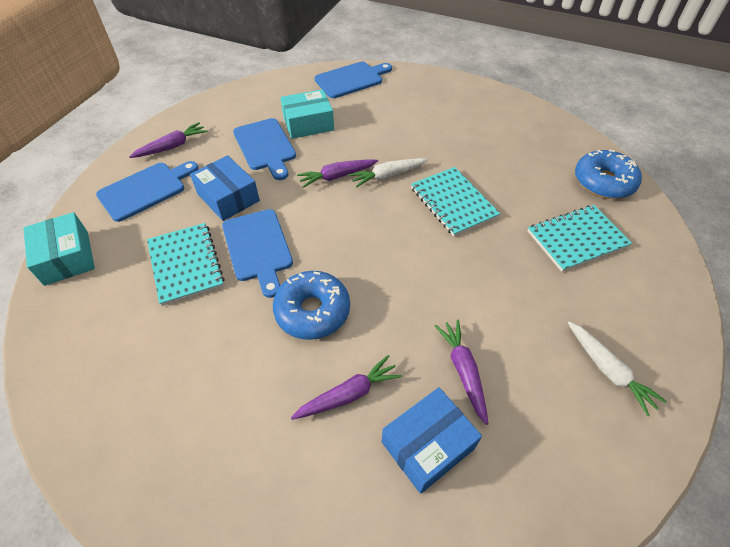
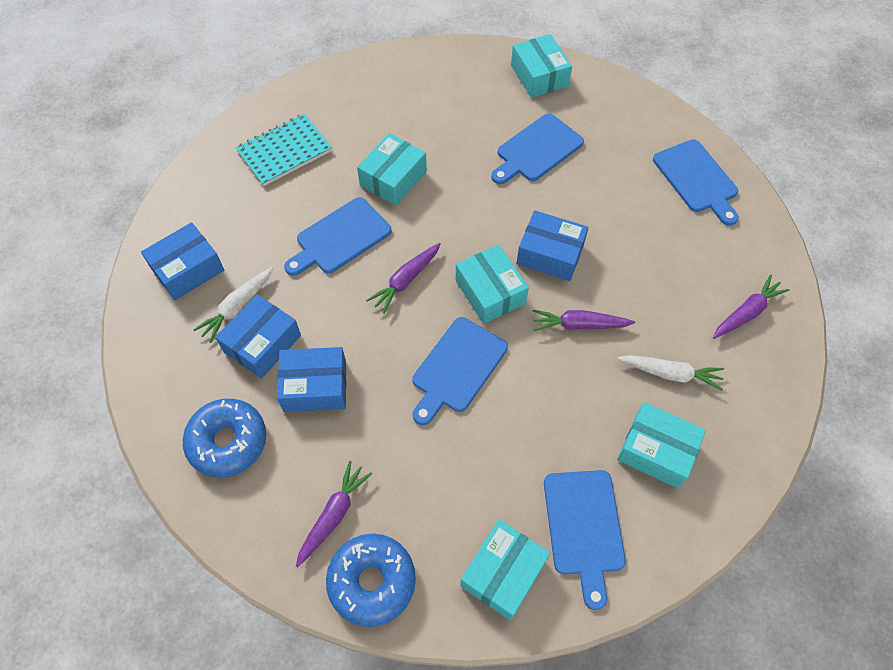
blue box: 2 -> 4
blue cutting board: 4 -> 5
turquoise box: 2 -> 5
turquoise notebook: 3 -> 1

